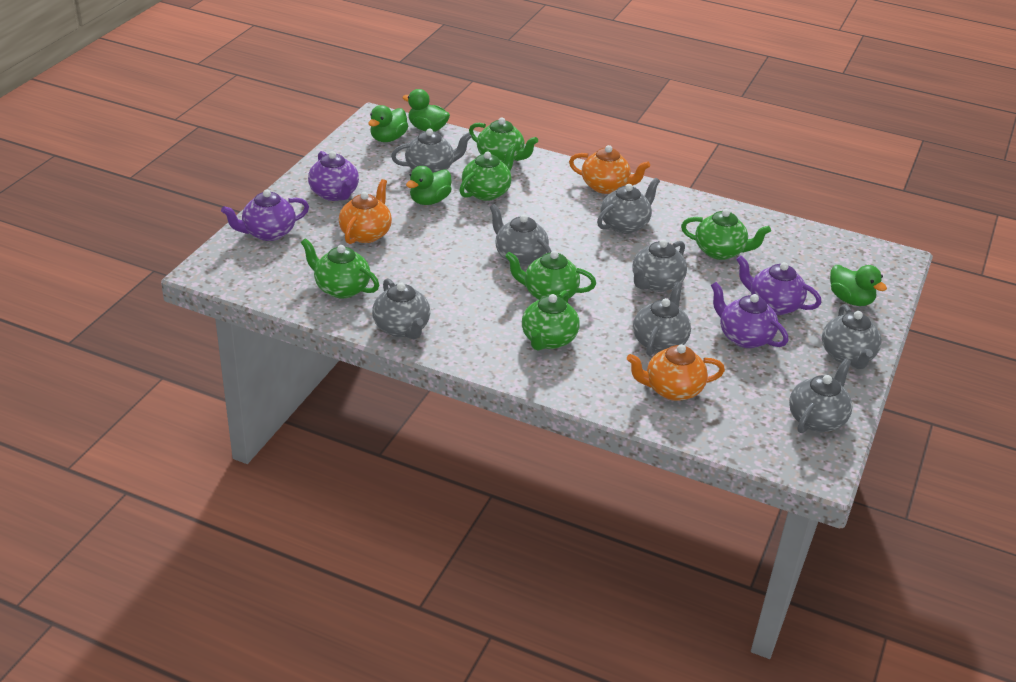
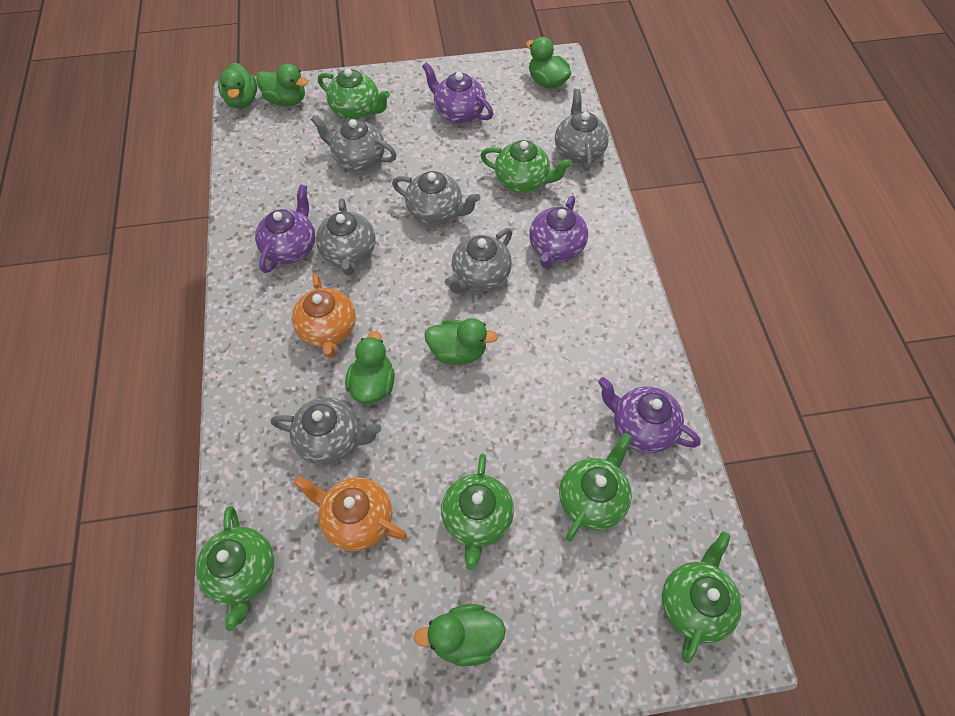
green duck: 4 -> 6
grey teapot: 8 -> 6
orange teapot: 3 -> 2

